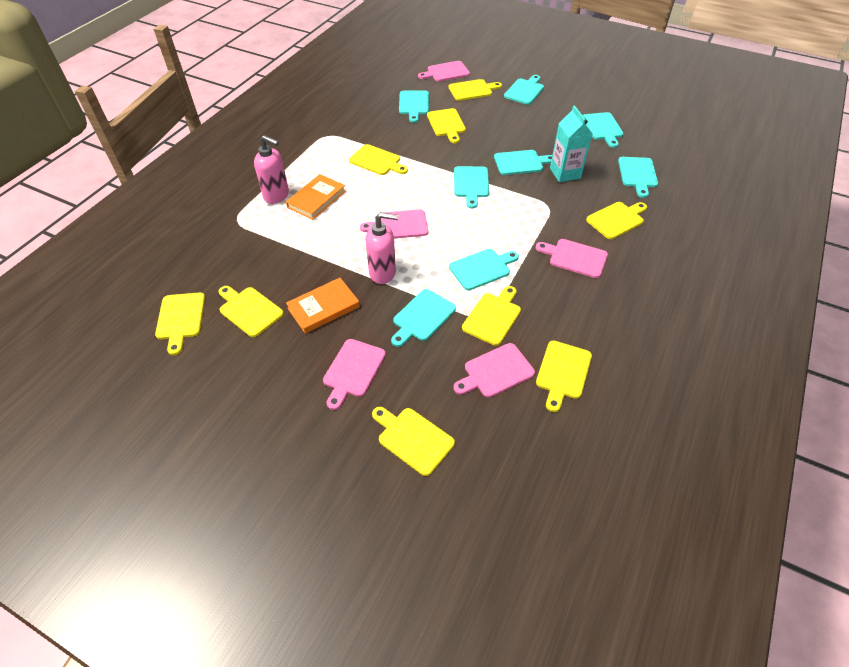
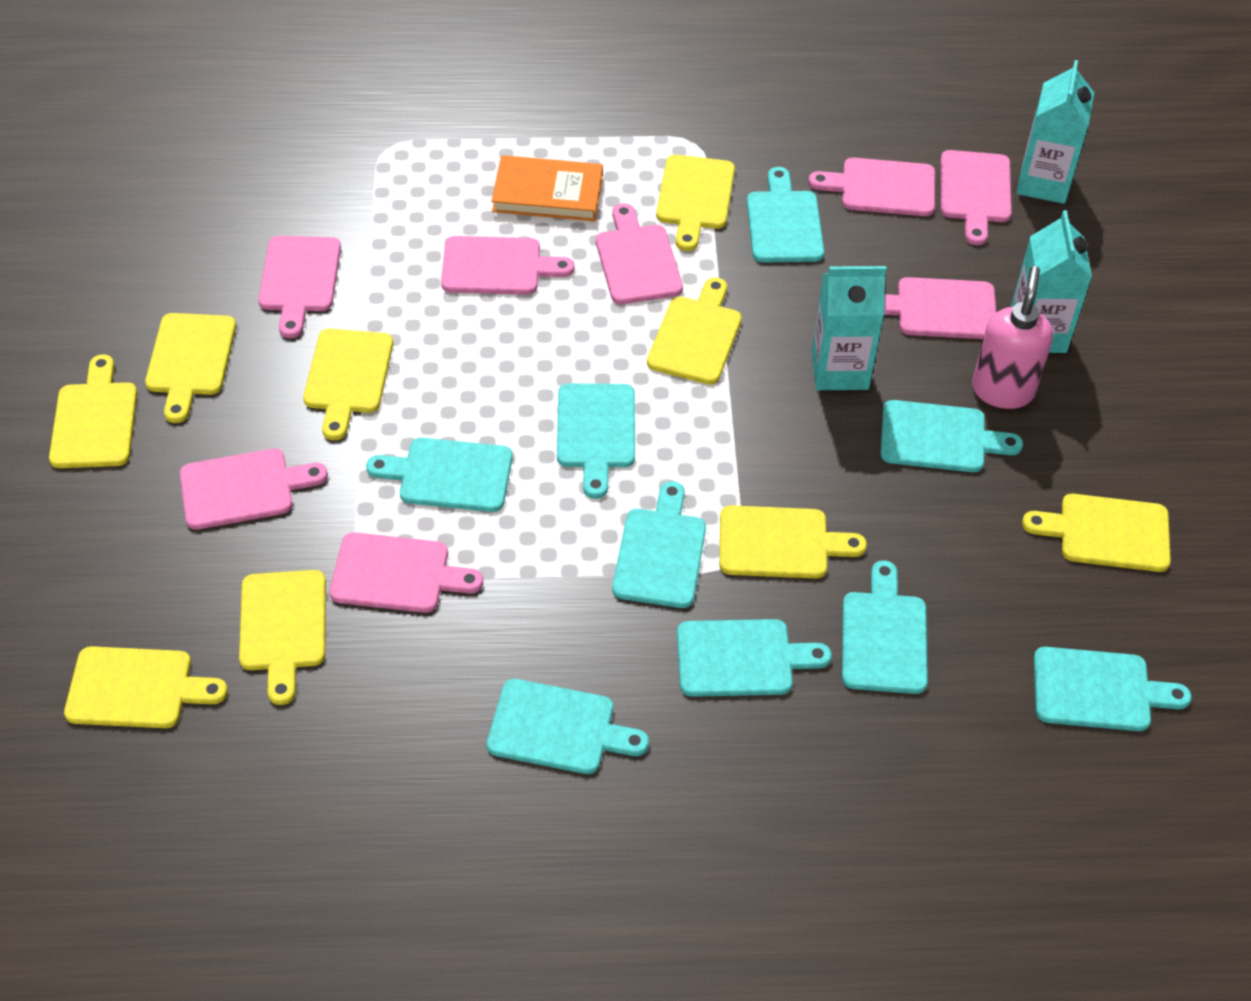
orange book: 2 -> 1
pink cutting board: 5 -> 8
pink soap dispenser: 2 -> 1
turquoise carton: 1 -> 3
turquoise cutting board: 8 -> 9

